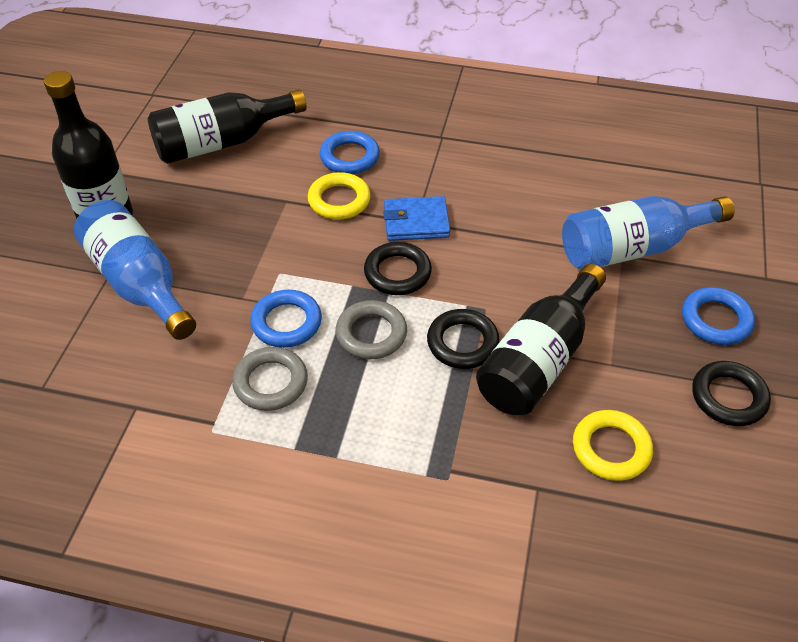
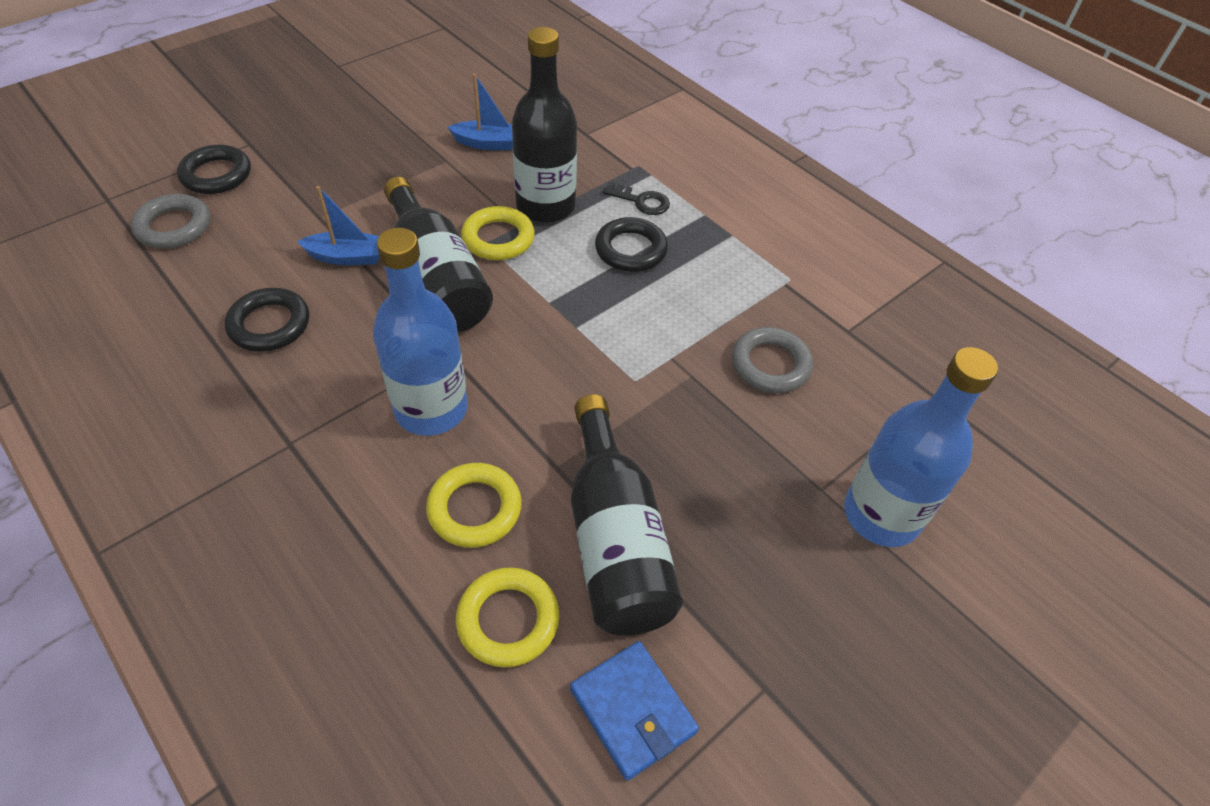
black key: 0 -> 1
blue boat: 0 -> 2
blue ring: 3 -> 0
yellow ring: 2 -> 3

